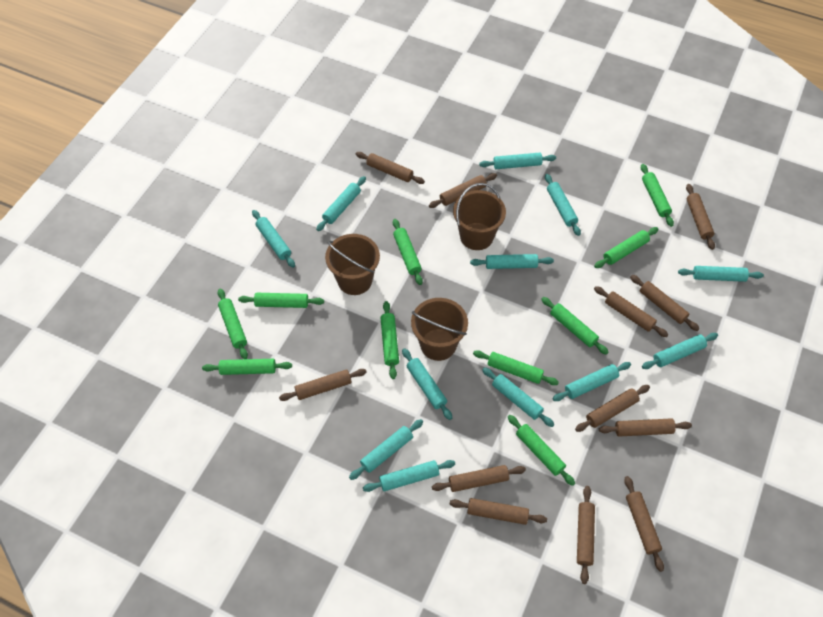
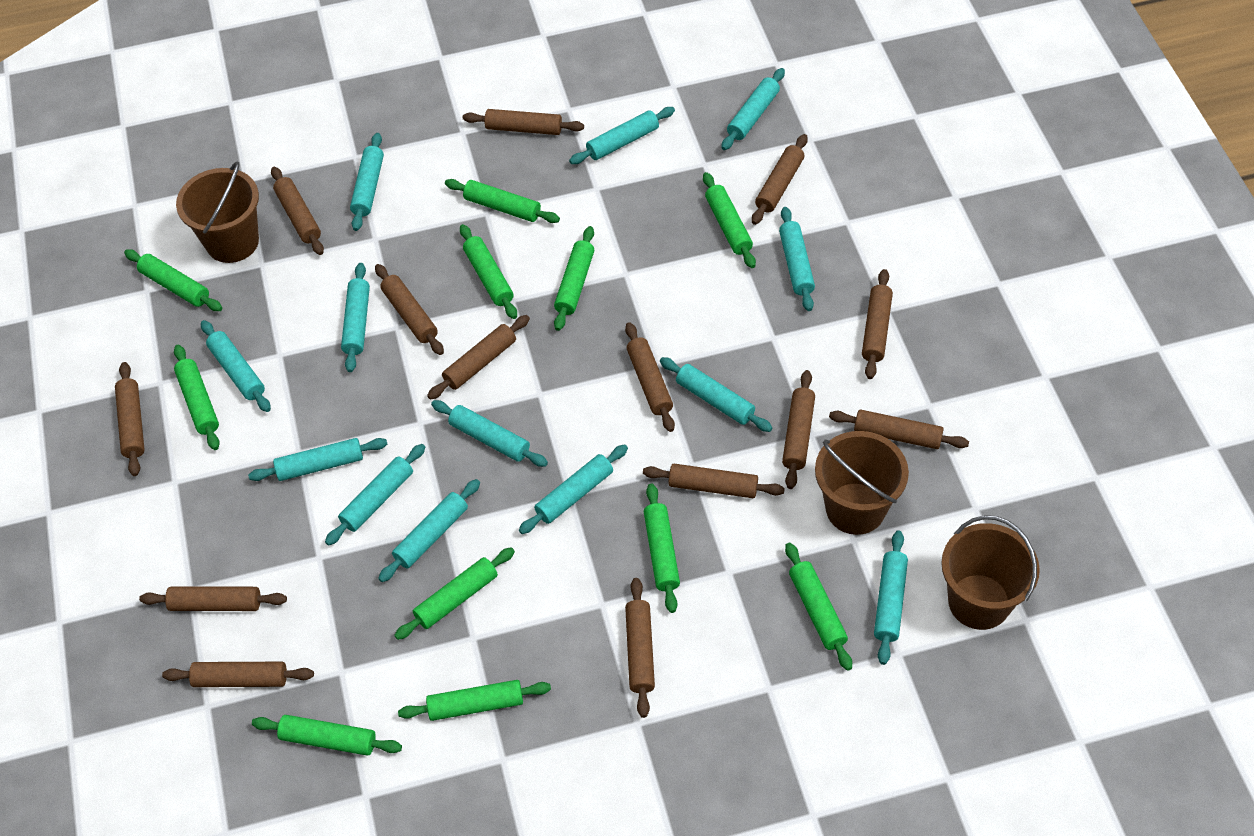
brown rolling pin: 12 -> 14
green rolling pin: 10 -> 11
turquoise rolling pin: 12 -> 13

